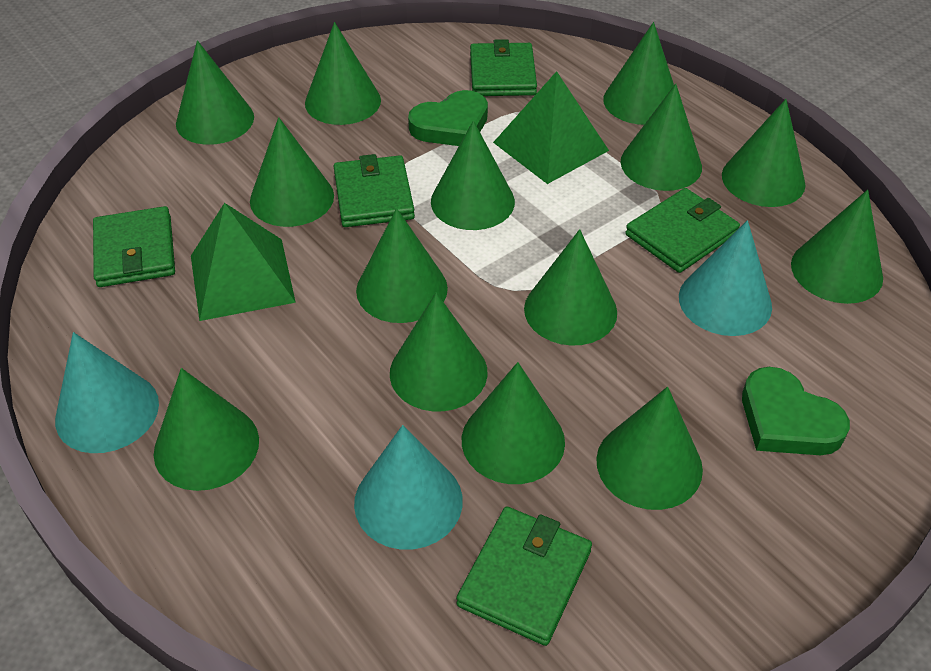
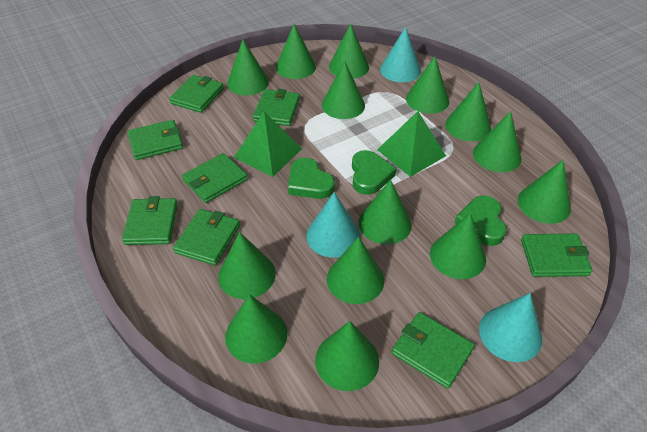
green heart: 2 -> 3
green wallet: 5 -> 8

